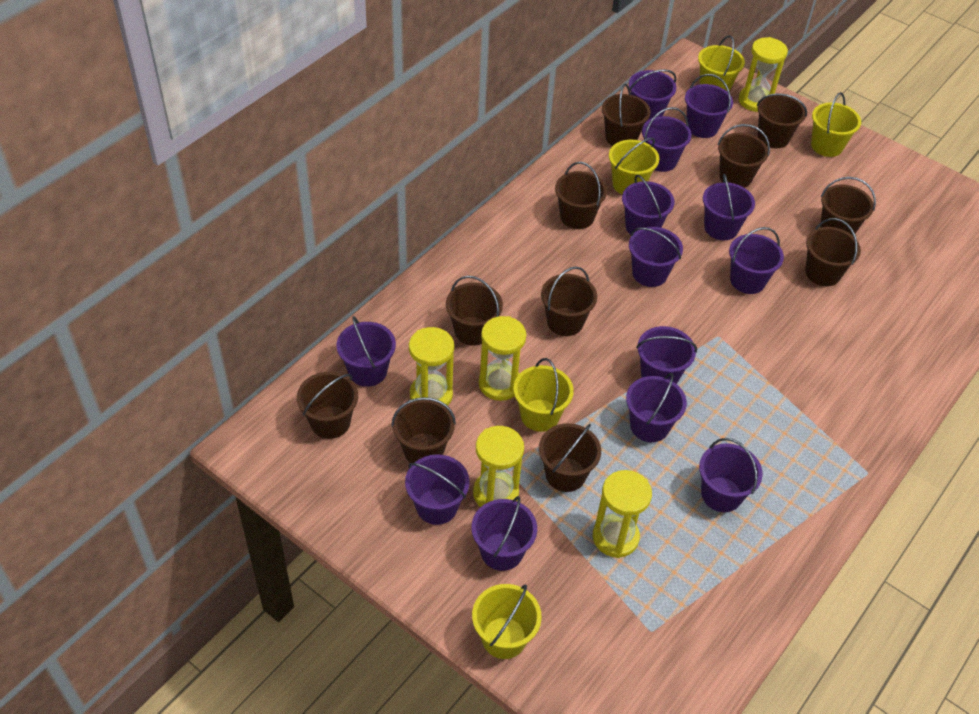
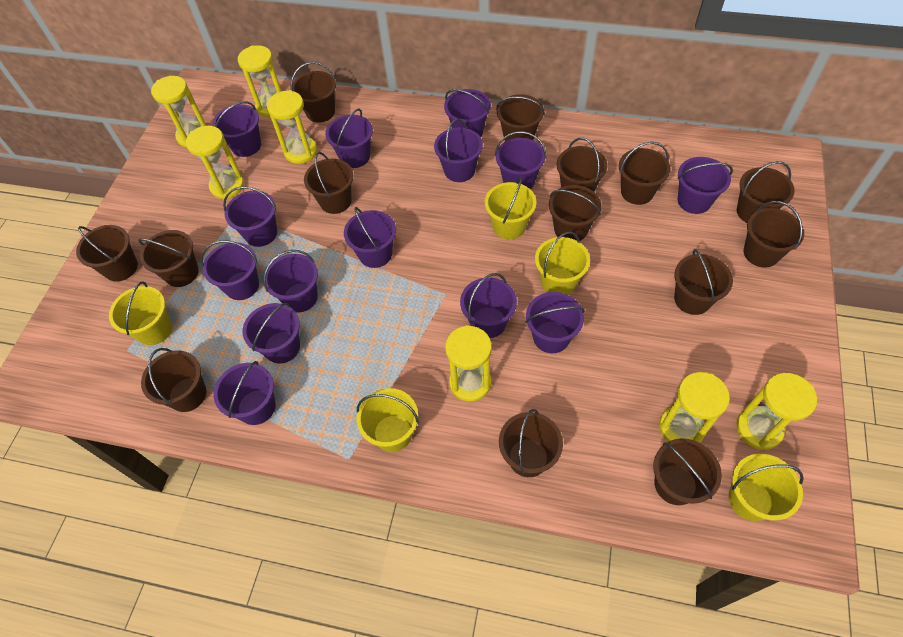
brown bucket: 11 -> 14
purple bucket: 13 -> 14
yellow hourglass: 5 -> 7

